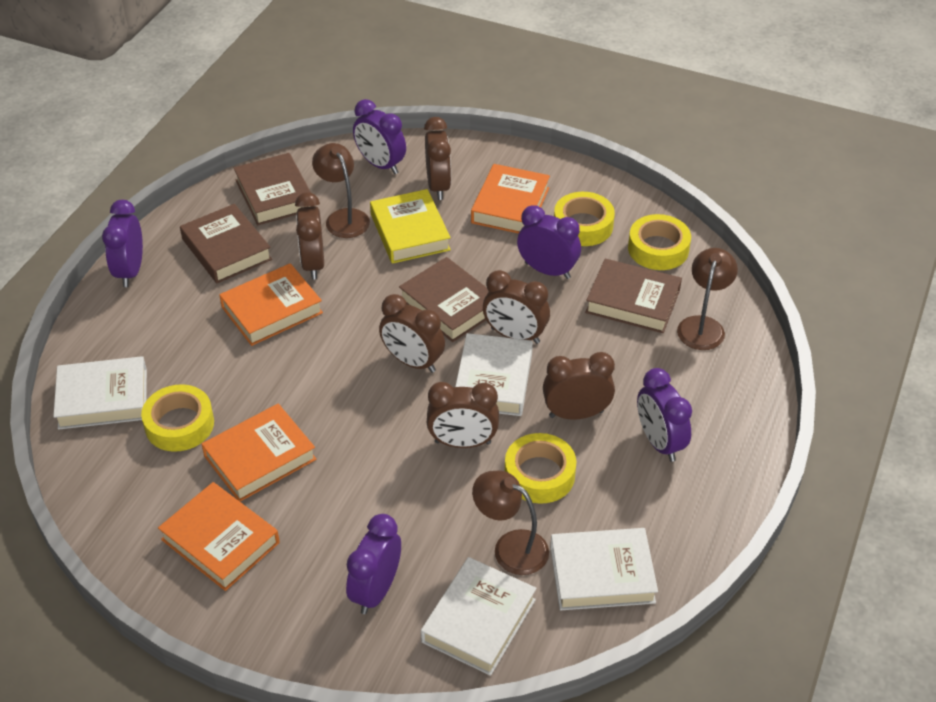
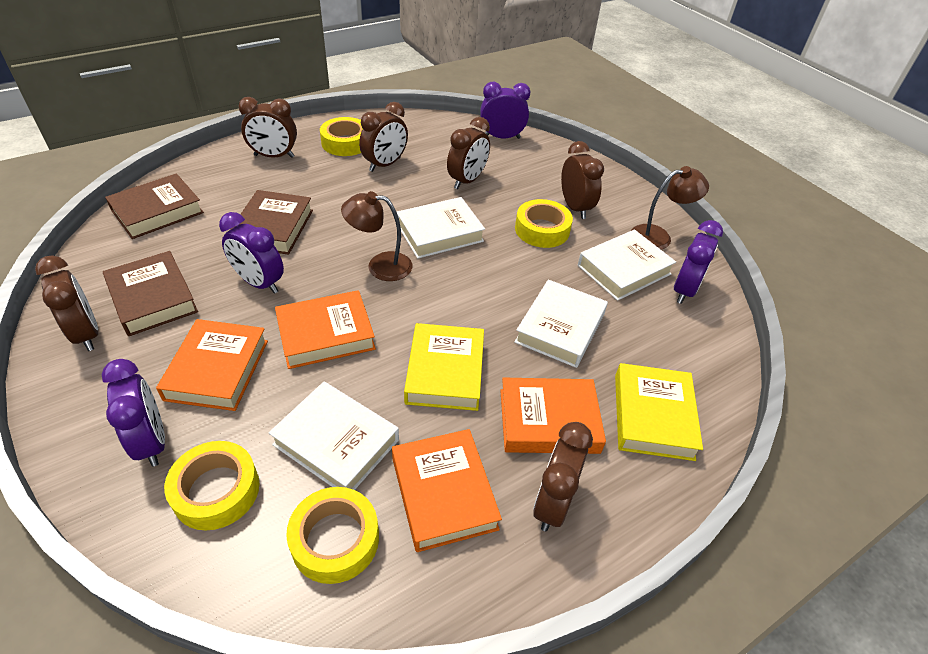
brown book: 4 -> 3
brown lamp: 3 -> 2
purple clock: 5 -> 4
yellow book: 1 -> 2

